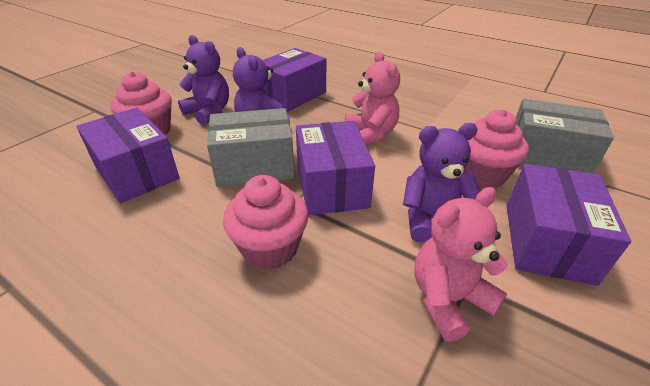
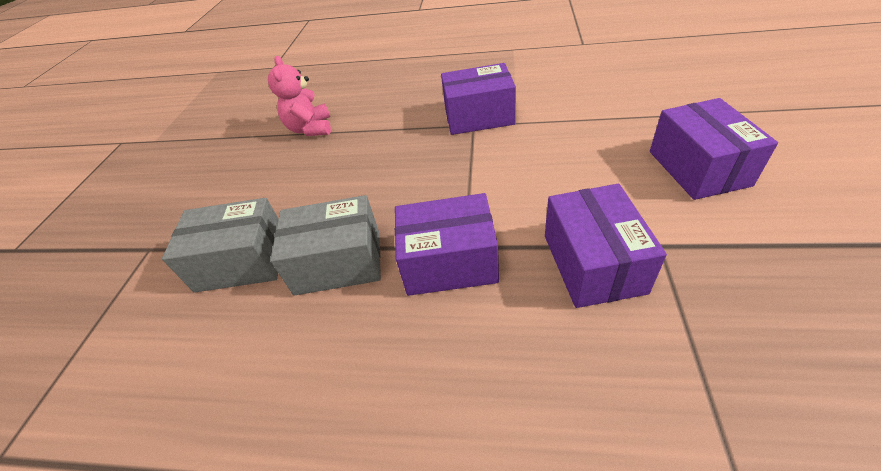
pink cupcake: 3 -> 0
pink teddy bear: 2 -> 1
purple teddy bear: 3 -> 0

